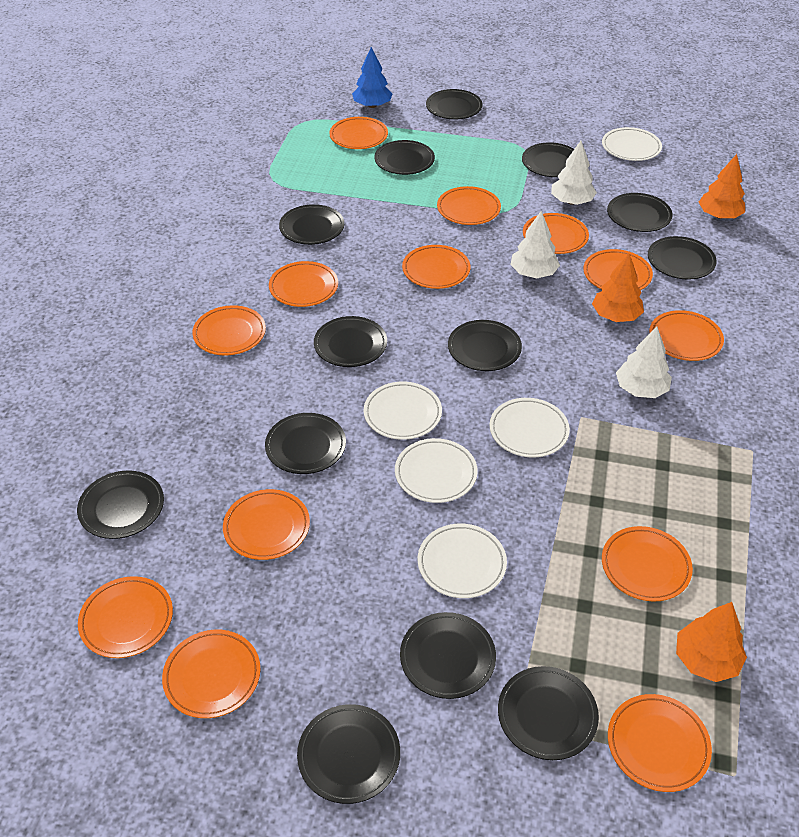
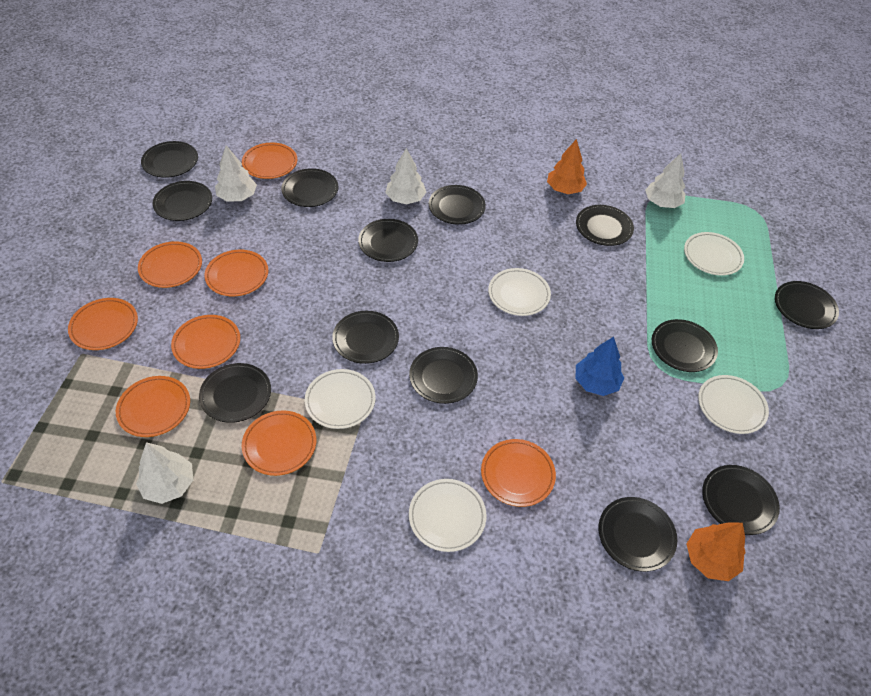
orange plate: 13 -> 8
orange tree: 3 -> 2
white tree: 3 -> 4

